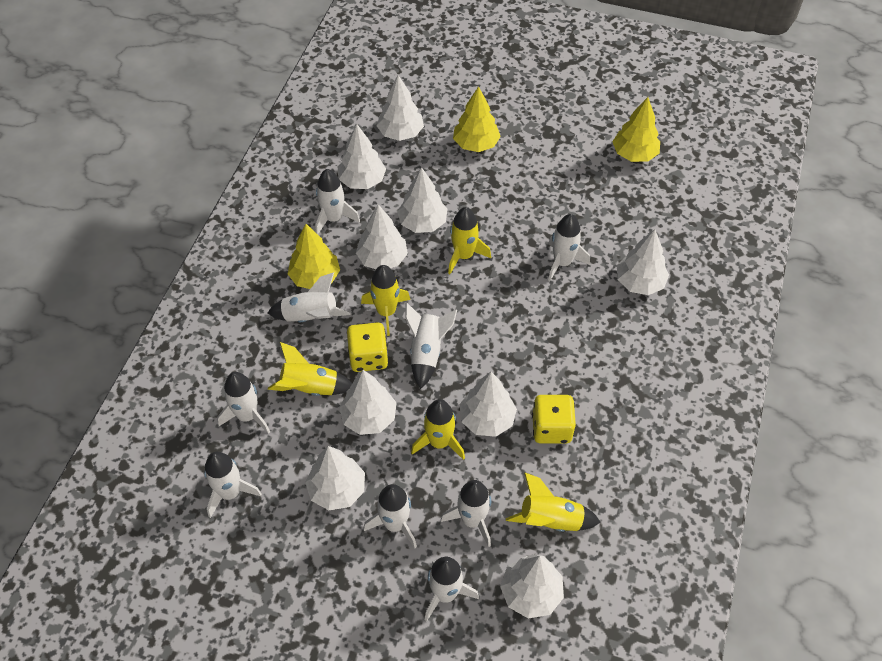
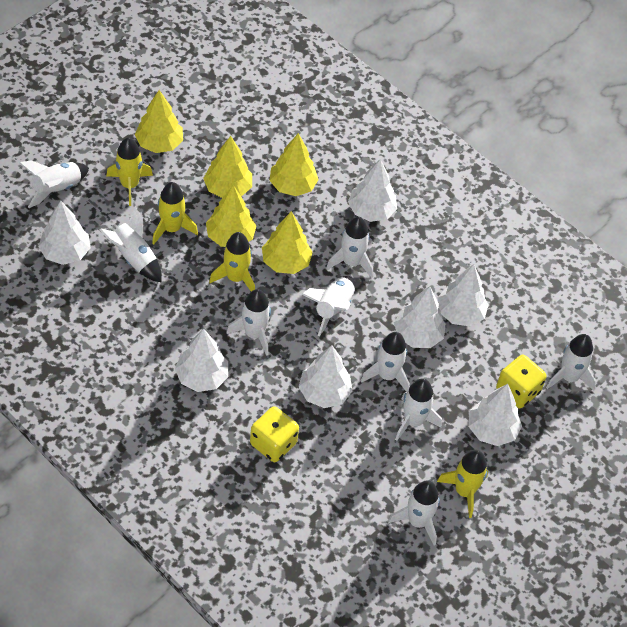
white tree: 9 -> 7
yellow rocket: 5 -> 4
yellow tree: 3 -> 5

